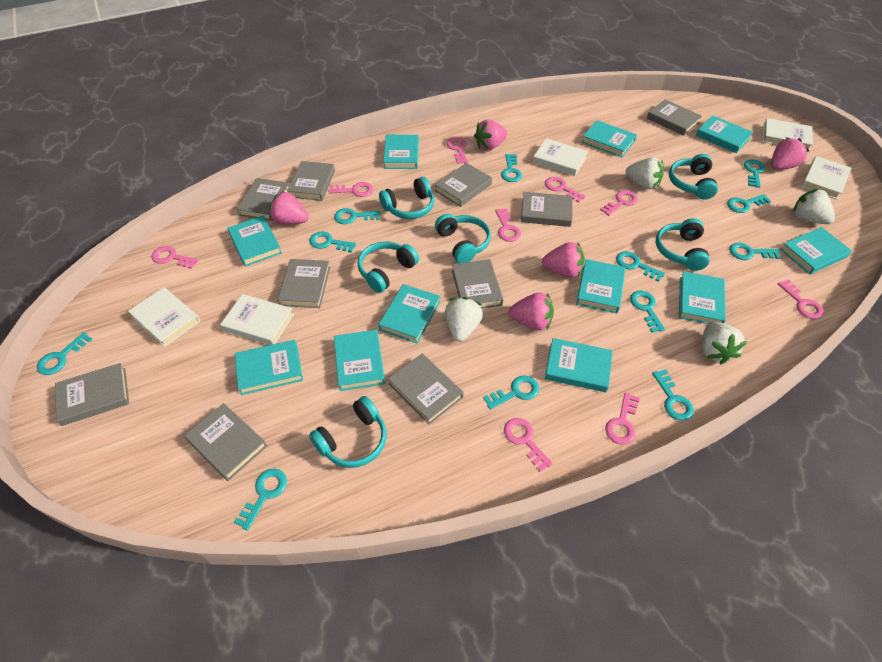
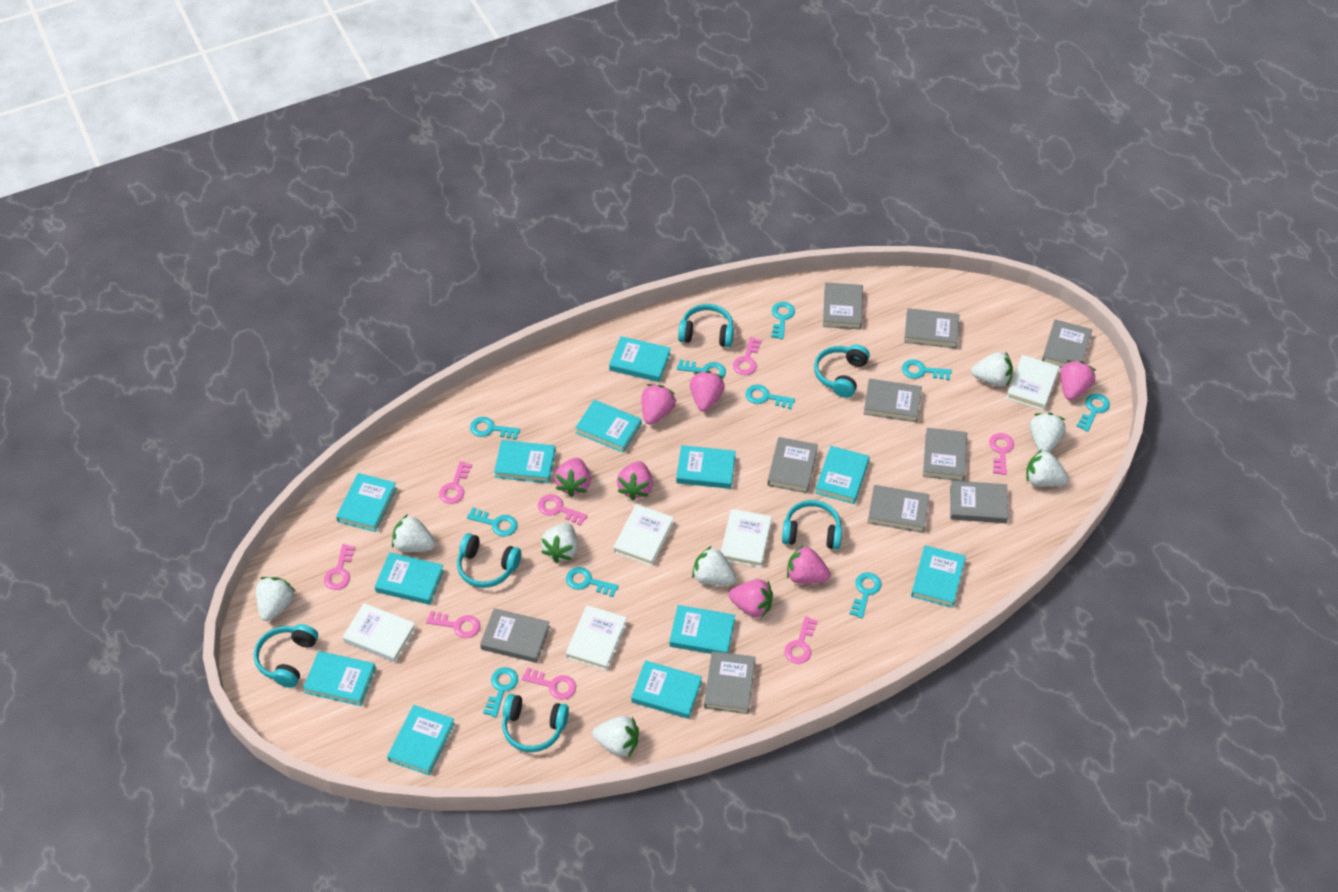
pink key: 9 -> 8
pink strawberry: 5 -> 7
turquoise book: 11 -> 12
turquoise key: 12 -> 10
white strawberry: 4 -> 8

